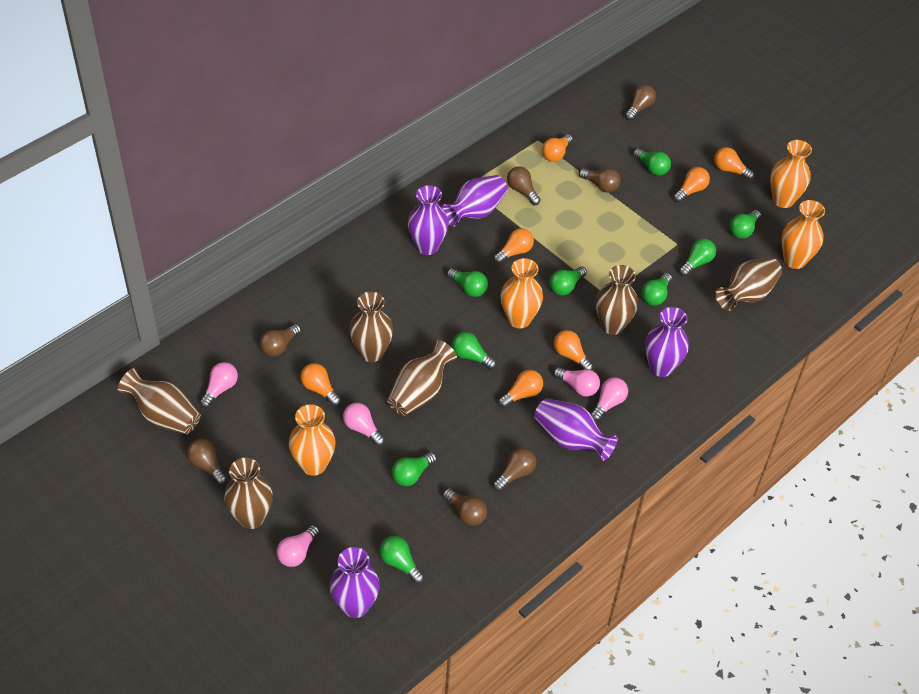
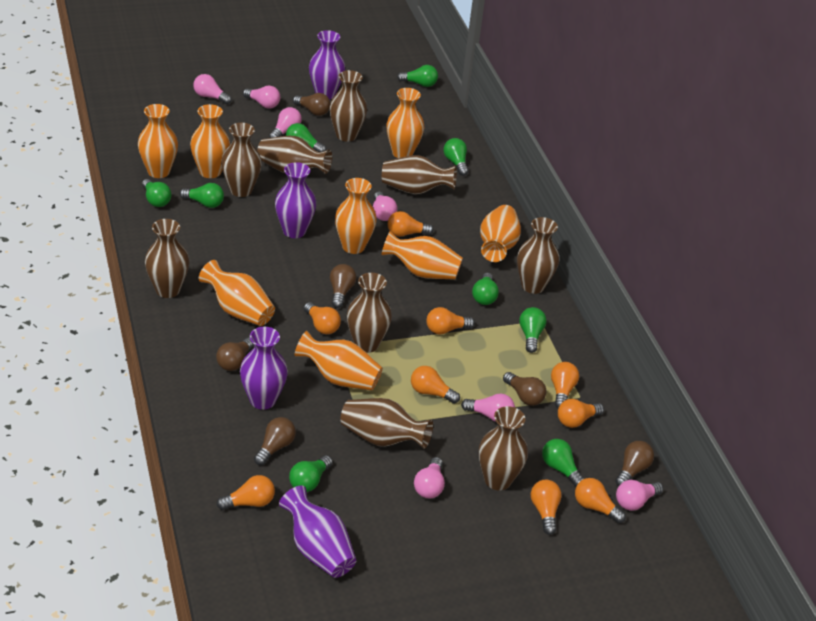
brown light bulb: 7 -> 6
brown vase: 6 -> 9
orange light bulb: 7 -> 9
orange vase: 4 -> 8
pink light bulb: 5 -> 7
purple vase: 5 -> 4

